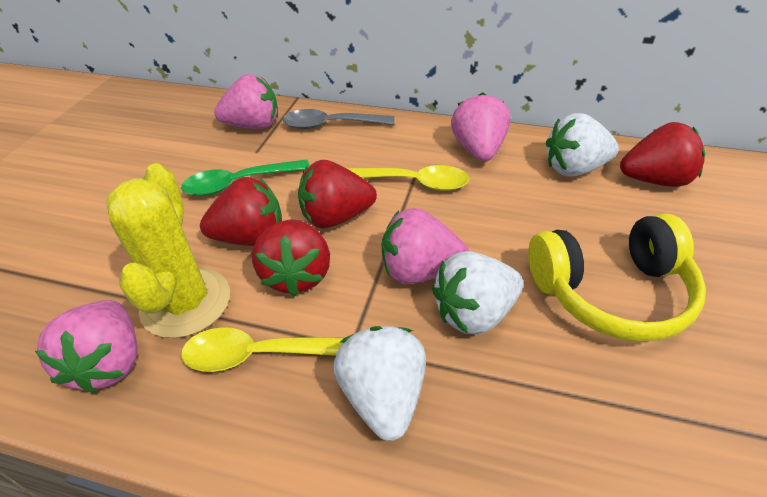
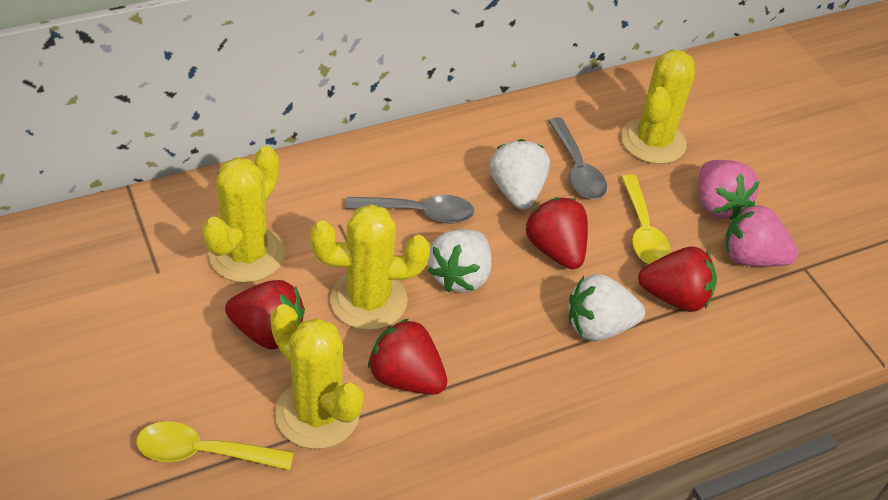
green spoon: 1 -> 0
grey spoon: 1 -> 2
pink strawberry: 4 -> 2
yellow cactus: 1 -> 4
yellow headphones: 1 -> 0

